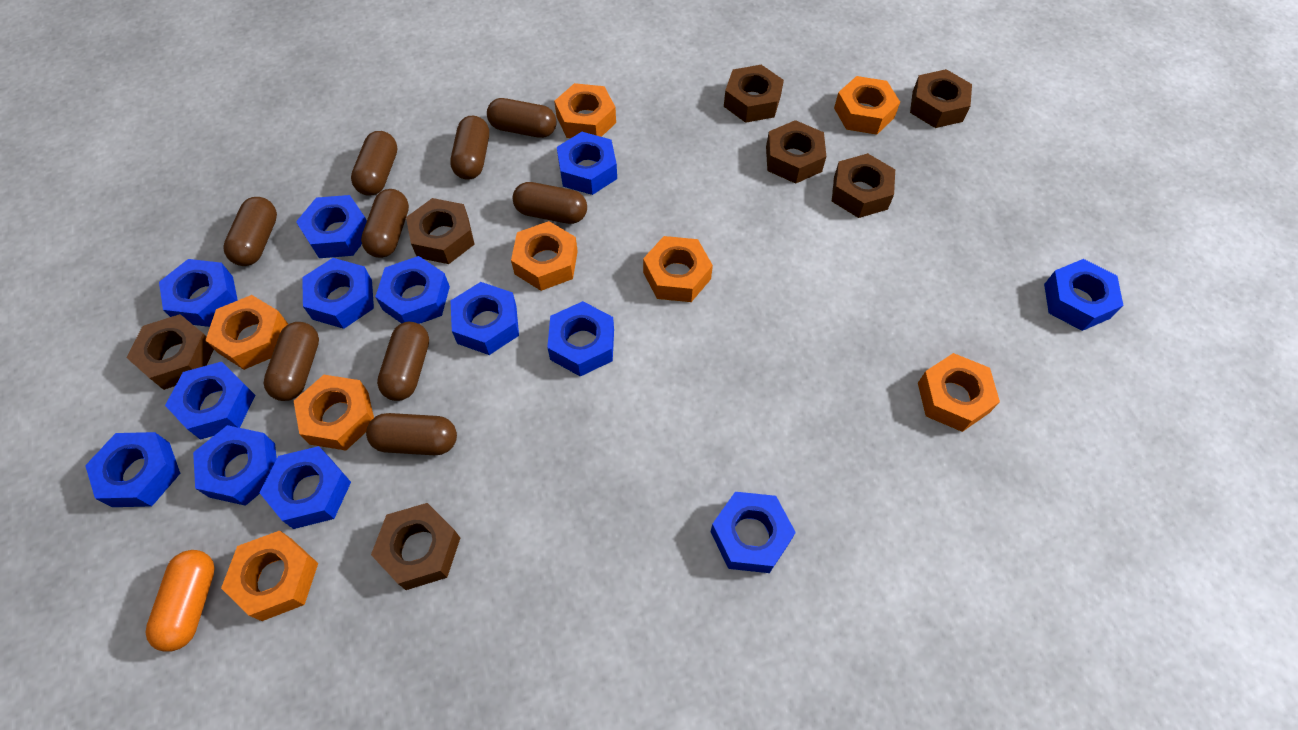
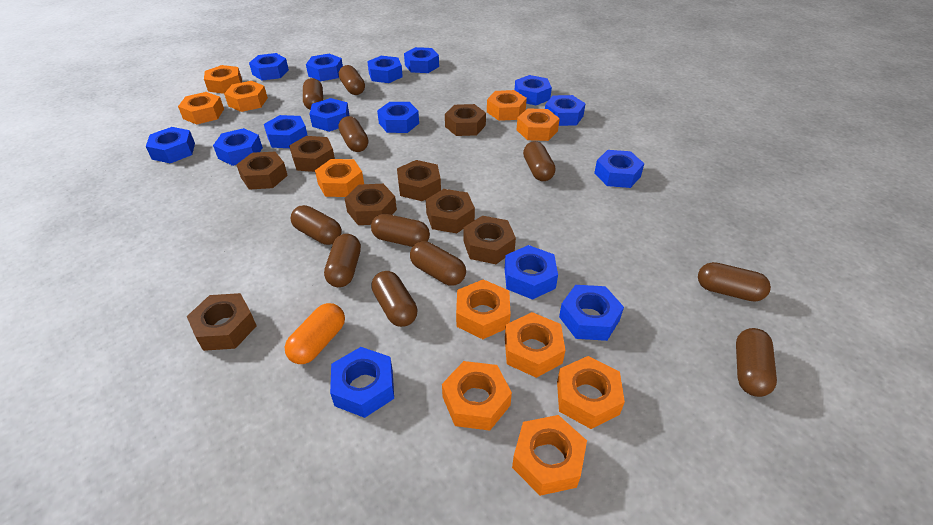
blue nut: 13 -> 15
brown capsule: 9 -> 11
brown nut: 7 -> 8
orange nut: 8 -> 11

